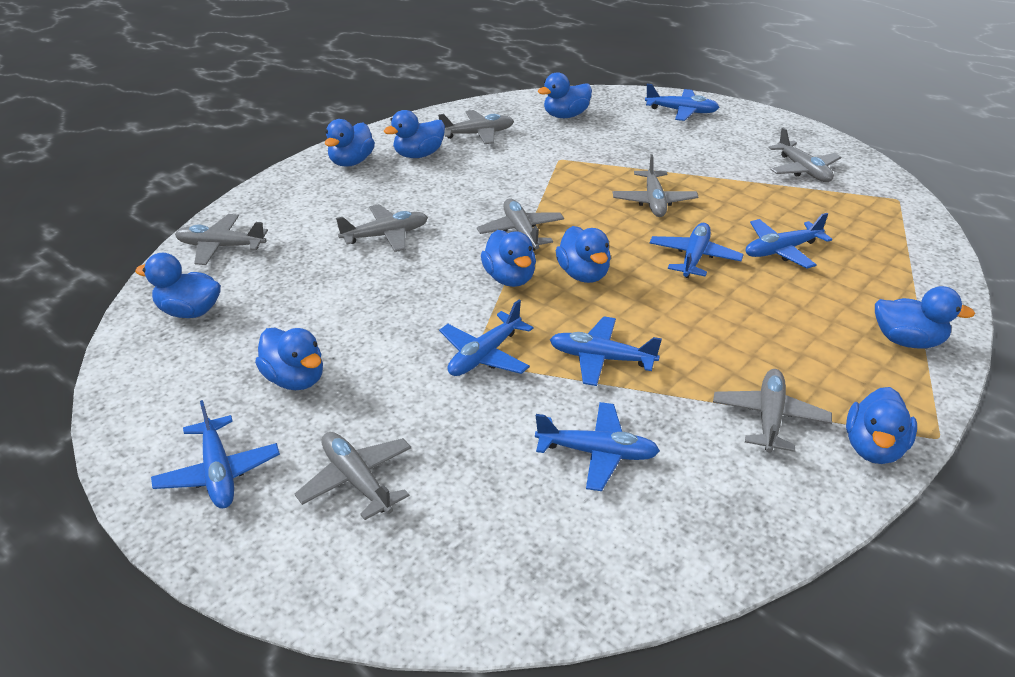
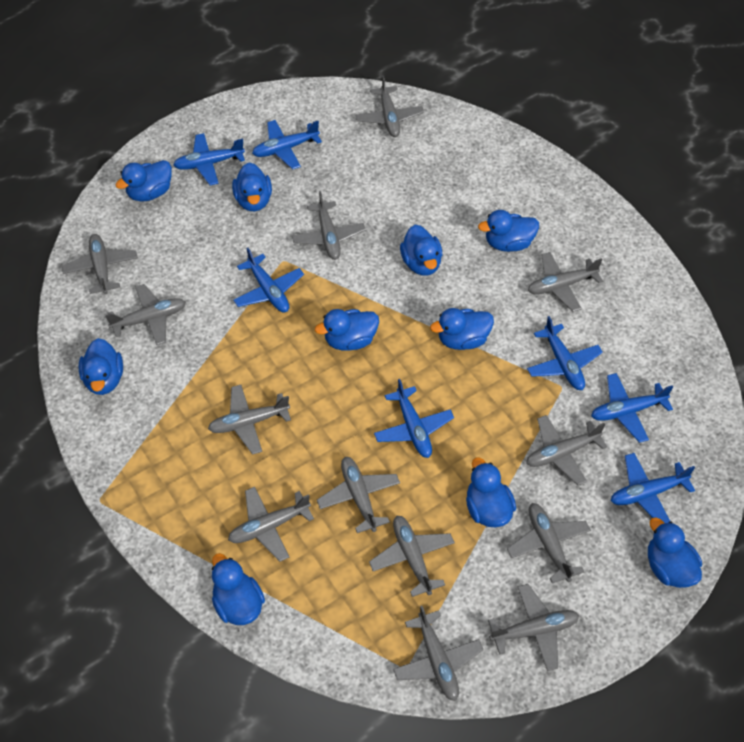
blue duck: 9 -> 10
grey plane: 8 -> 13

